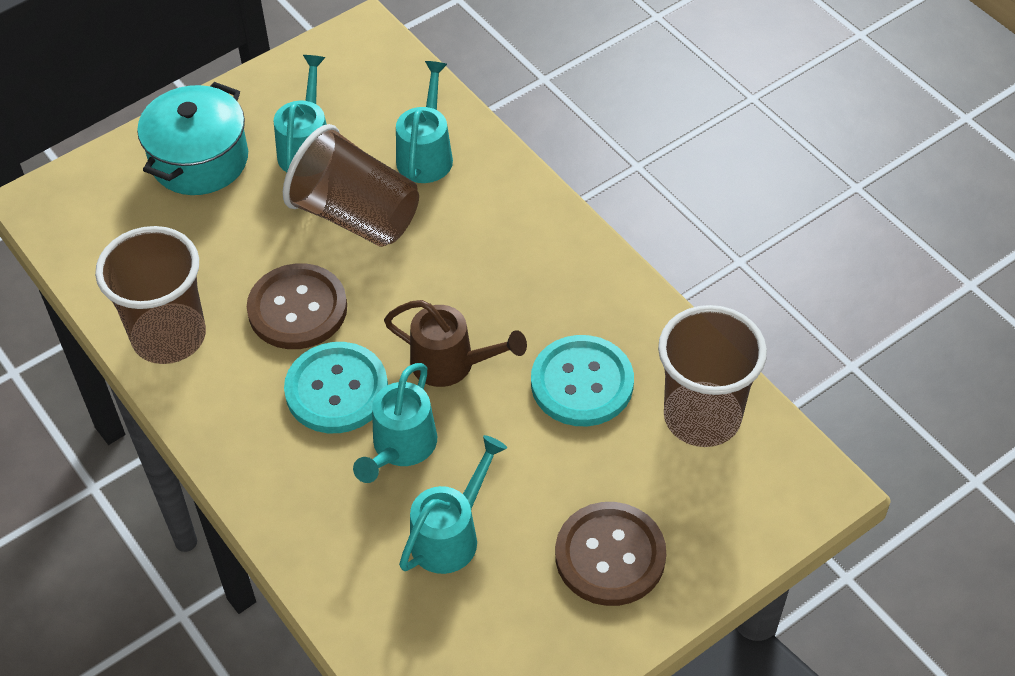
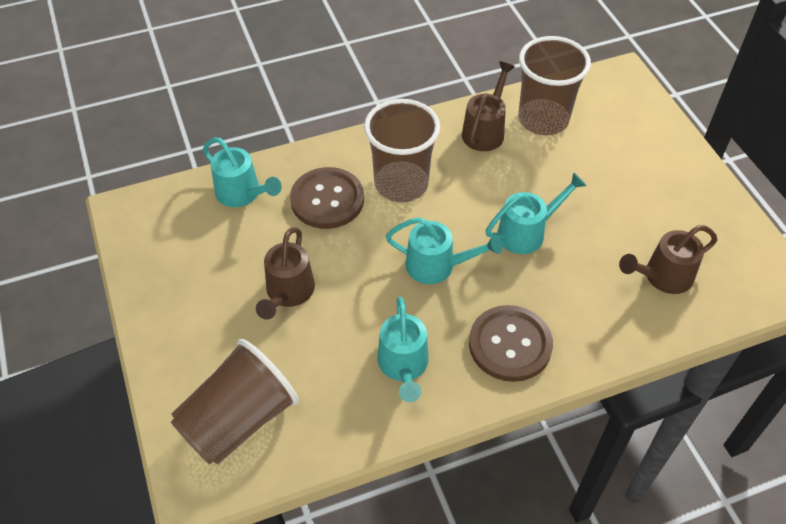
brown watering can: 1 -> 3
turquoise button: 2 -> 0
turquoise pot: 1 -> 0

